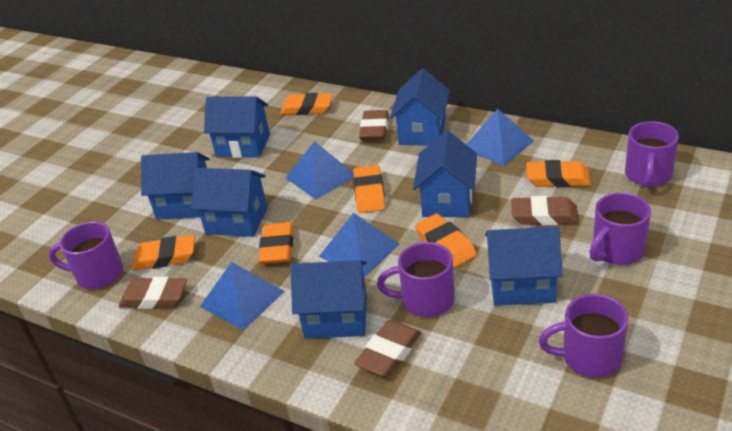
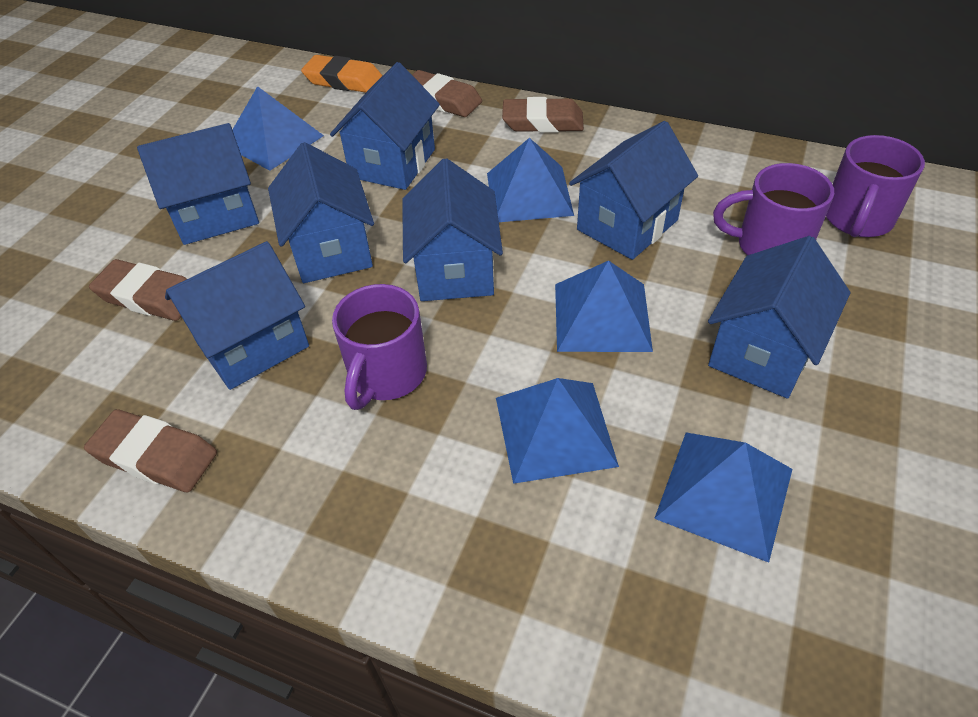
blue pyramid: 4 -> 5
orange eraser: 6 -> 1
purple mug: 5 -> 3

